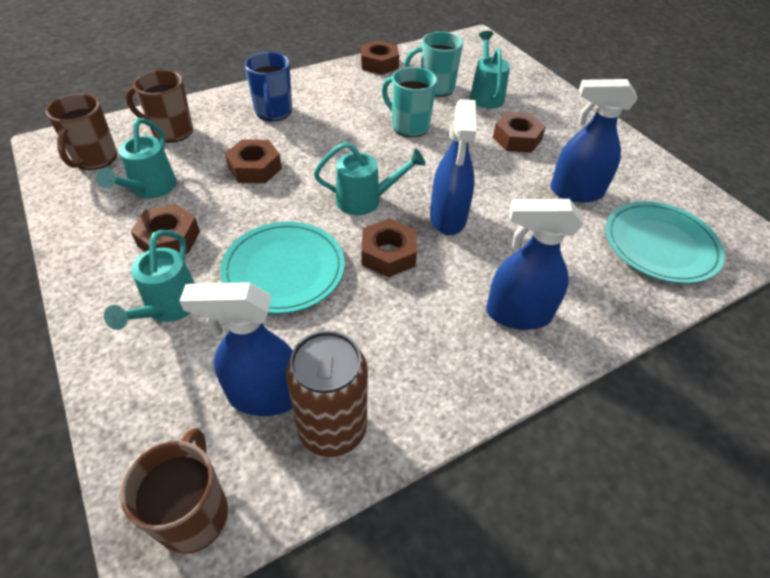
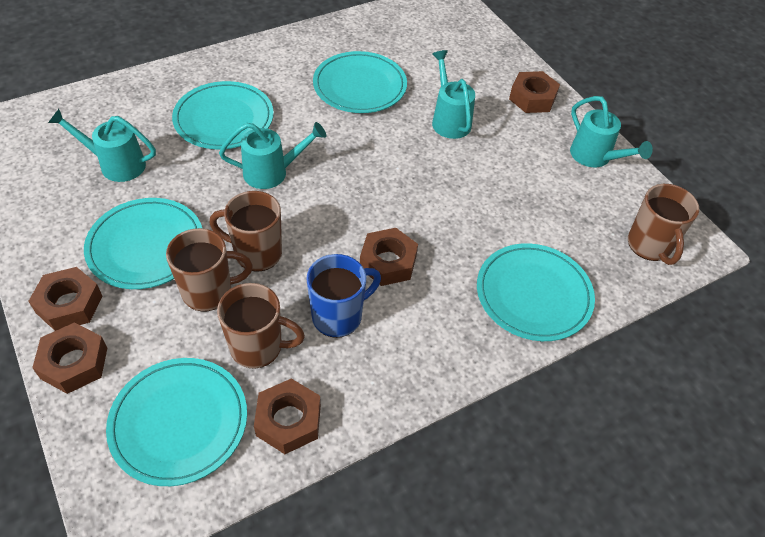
blue spray bottle: 4 -> 0
brown can: 1 -> 0
brown mug: 3 -> 4
turquoise mug: 2 -> 0
turquoise plate: 2 -> 5

